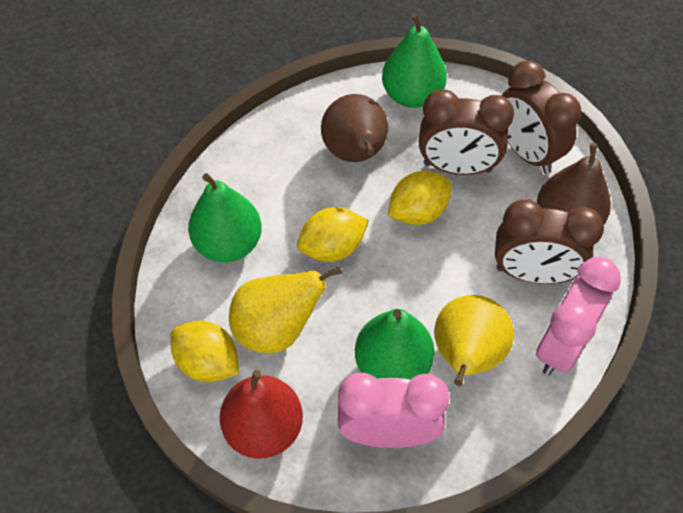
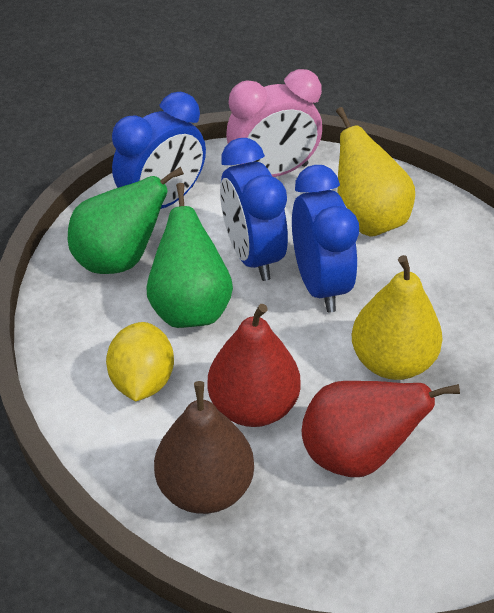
blue clock: 0 -> 3
brown clock: 3 -> 0
brown pear: 2 -> 1
green pear: 3 -> 2
pink clock: 2 -> 1
red pear: 1 -> 2
yellow lemon: 3 -> 1

